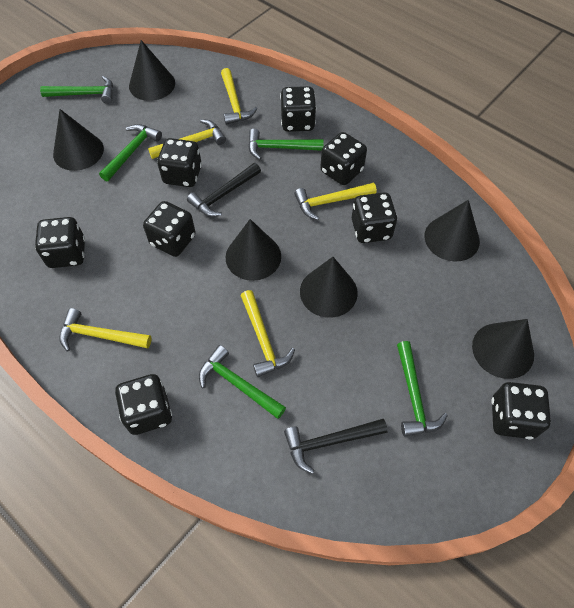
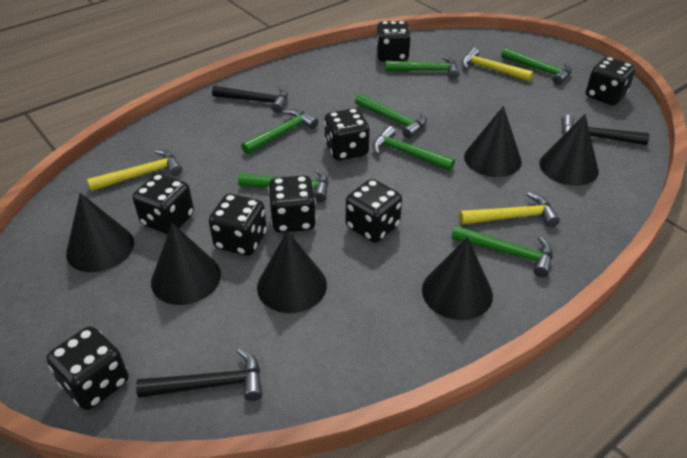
black hammer: 2 -> 3
green hammer: 5 -> 7
yellow hammer: 5 -> 3

